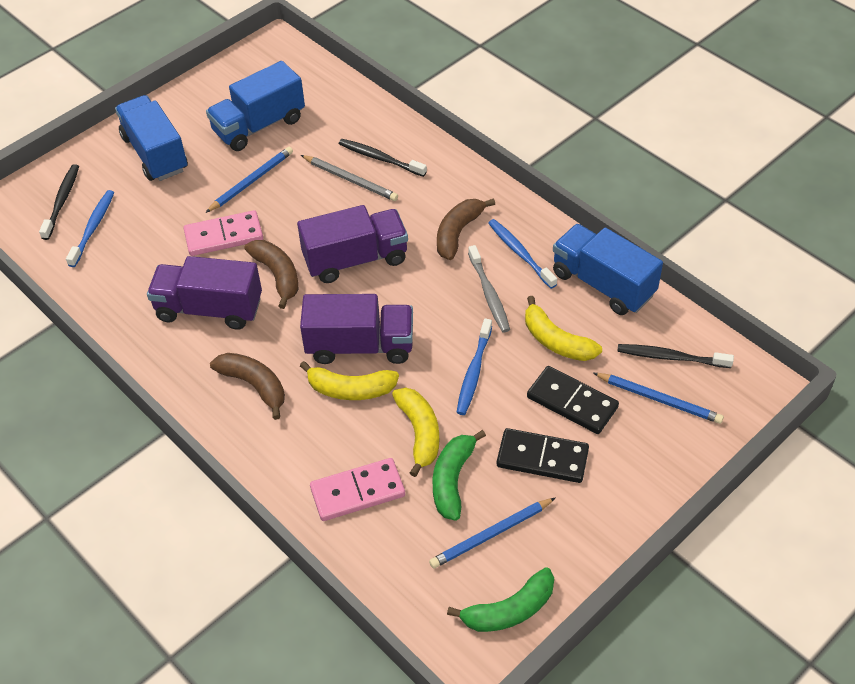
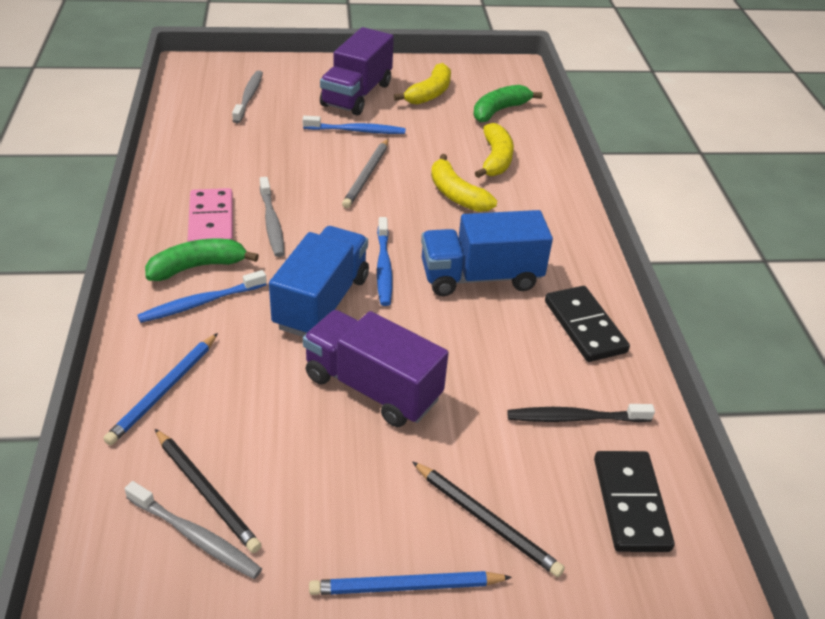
black pencil: 0 -> 2
black toothbrush: 3 -> 1
blue pencil: 3 -> 2
blue truck: 3 -> 2
brown banana: 3 -> 0
grey toothbrush: 1 -> 3
pink domino: 2 -> 1
purple truck: 3 -> 2

